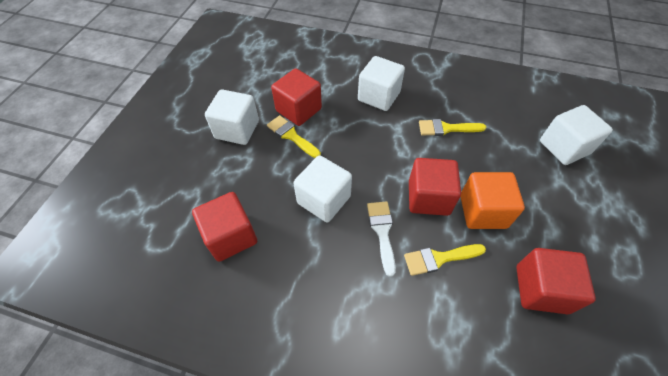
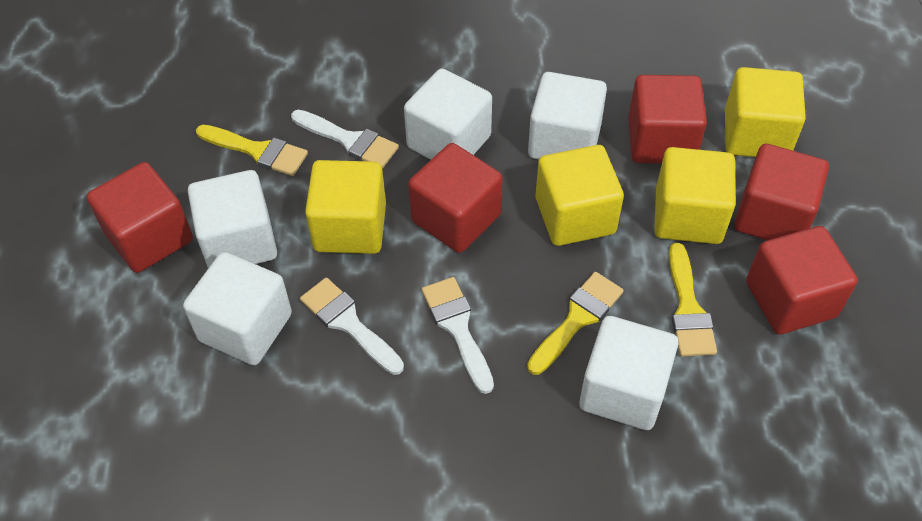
orange cube: 1 -> 0
red cube: 4 -> 5
white brush: 1 -> 3
white cube: 4 -> 5
yellow cube: 0 -> 4

